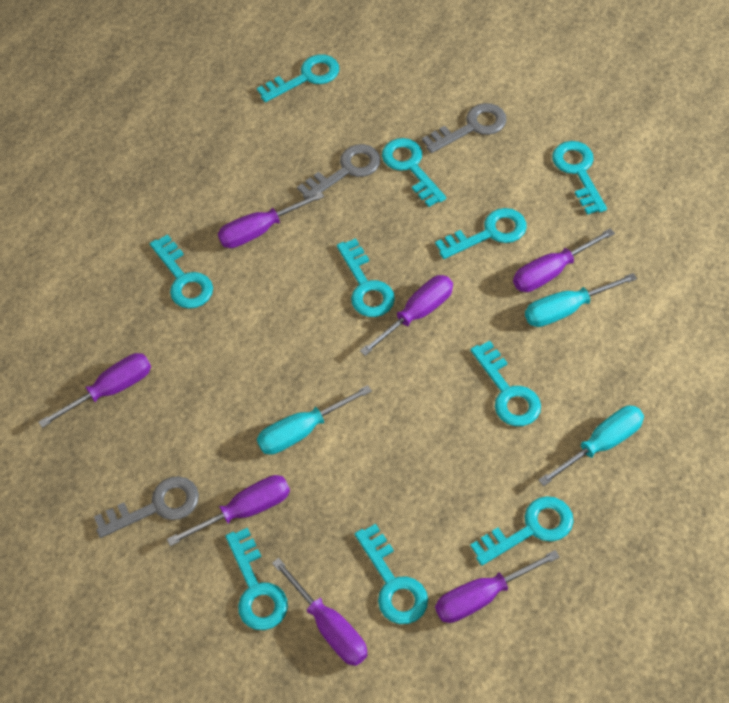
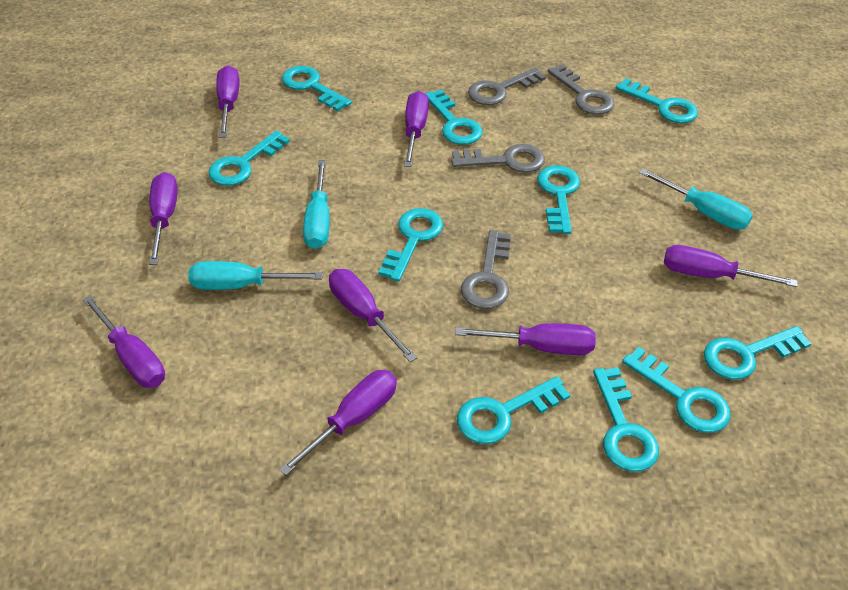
grey key: 3 -> 4
purple screwdriver: 7 -> 8

